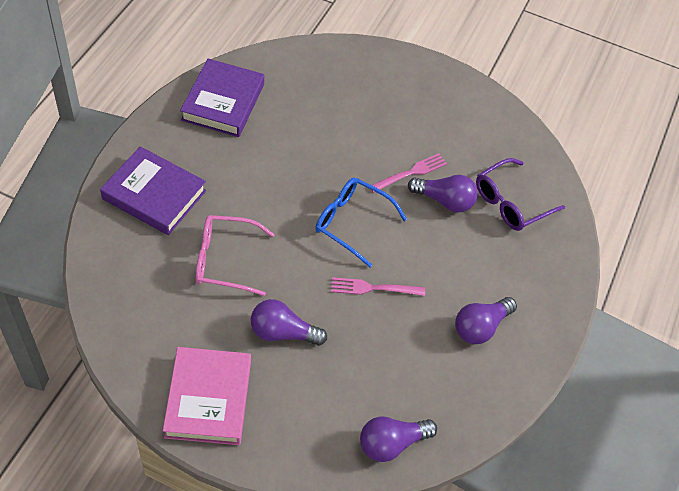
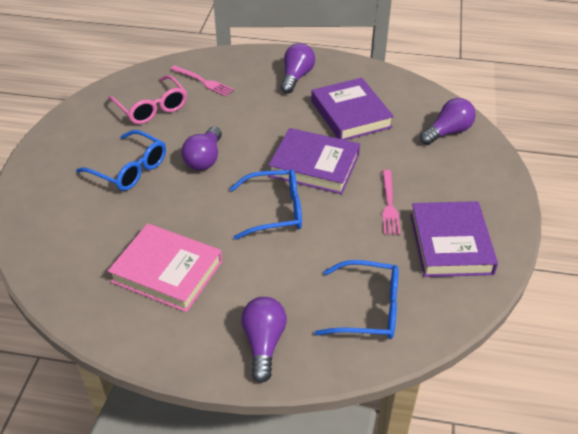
blue glasses: 1 -> 3
purple book: 2 -> 3
purple glasses: 1 -> 0

